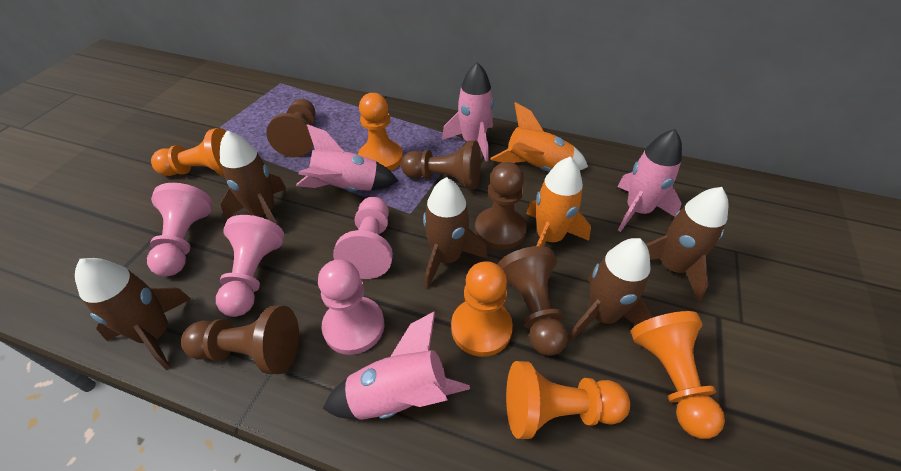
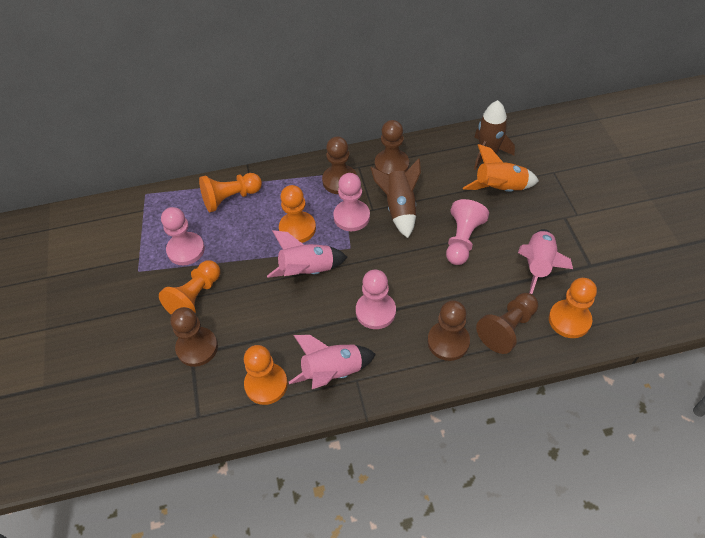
brown rocket: 5 -> 2
orange rocket: 2 -> 1
pink rocket: 4 -> 3

